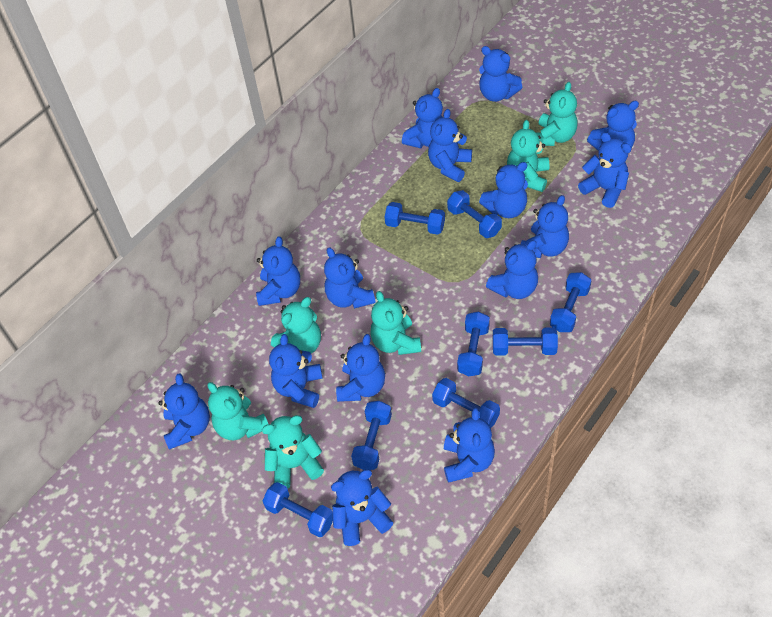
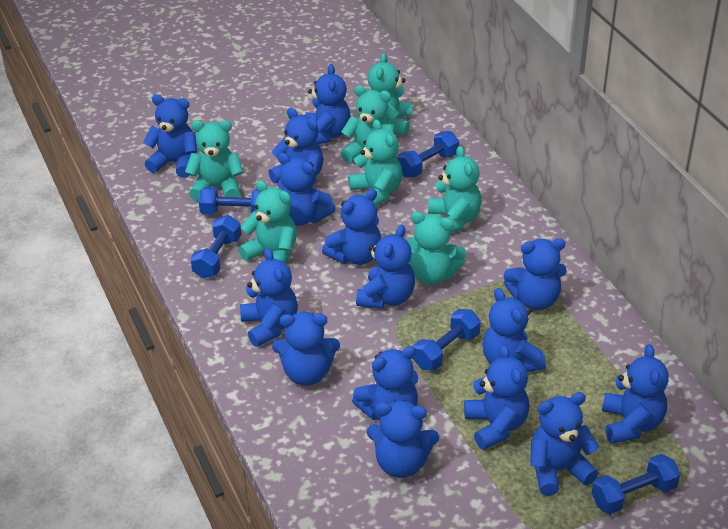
blue dumbbell: 8 -> 5
turquoise teddy bear: 6 -> 7

